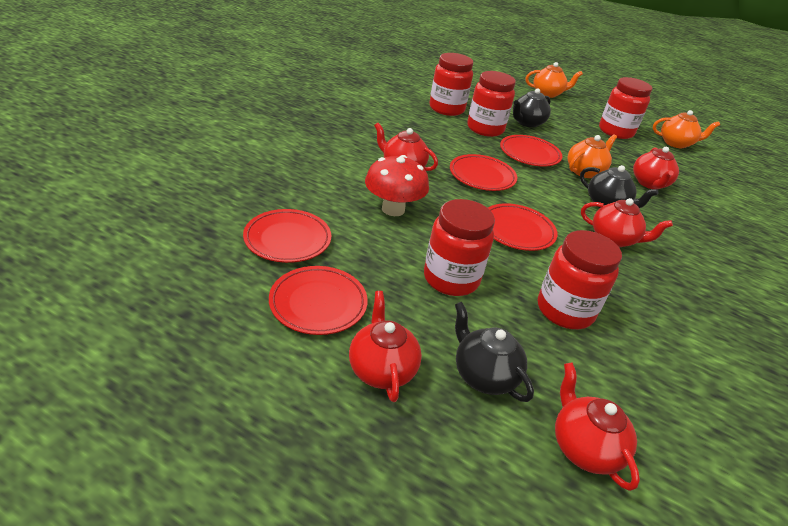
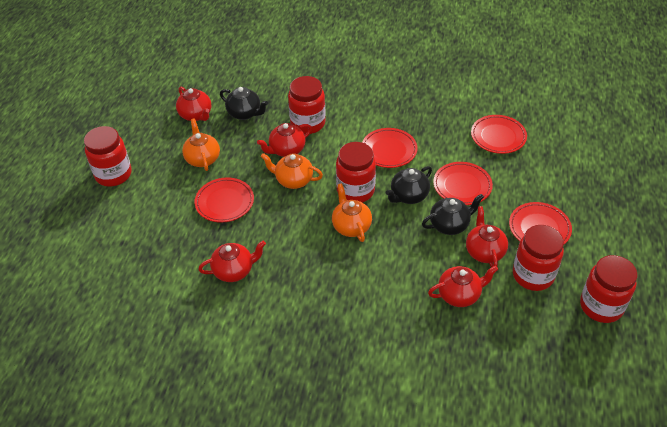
red mushroom: 1 -> 0

